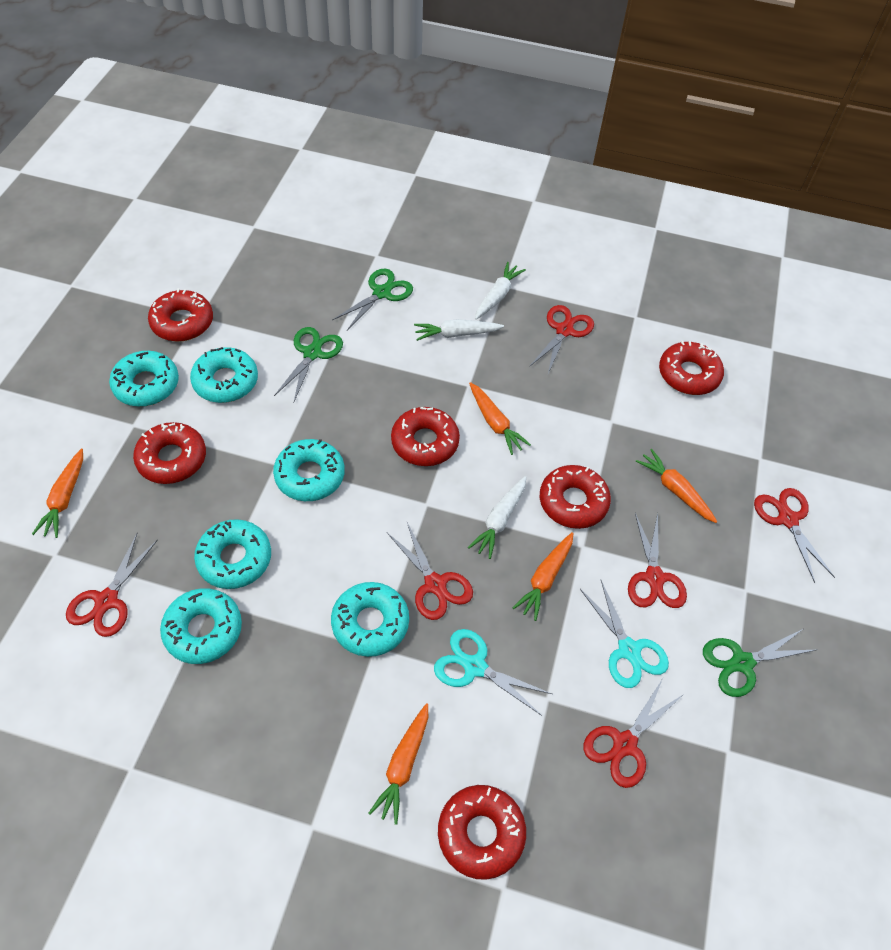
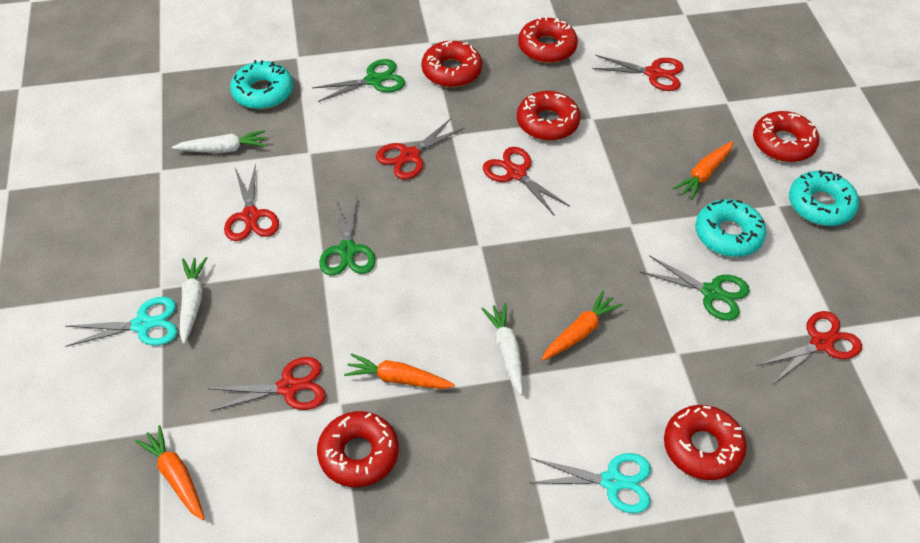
orange carrot: 5 -> 4
turquoise donut: 6 -> 3

